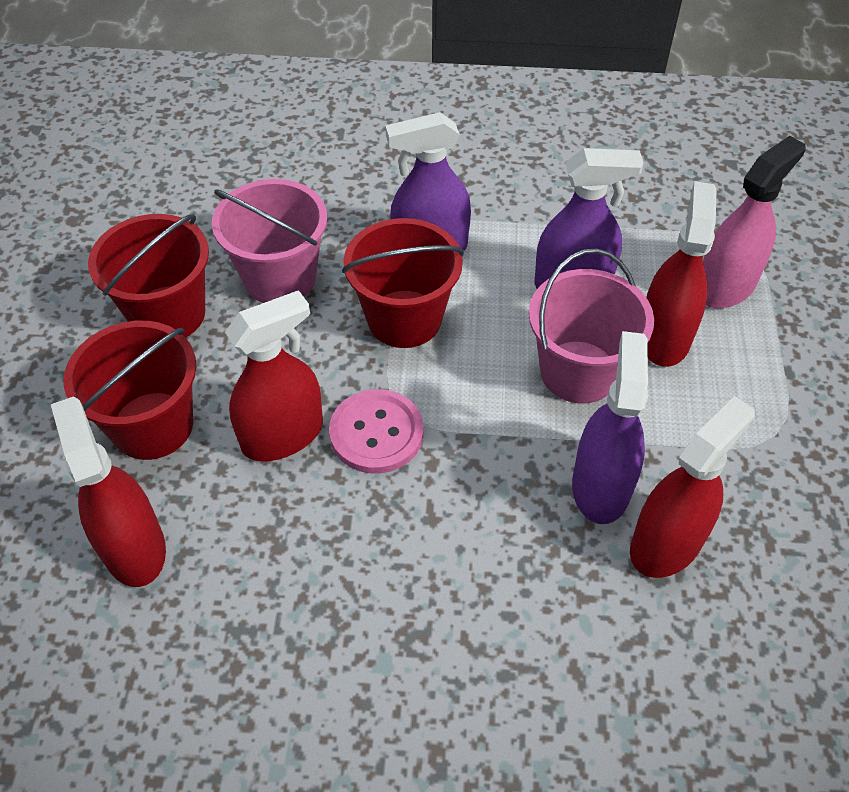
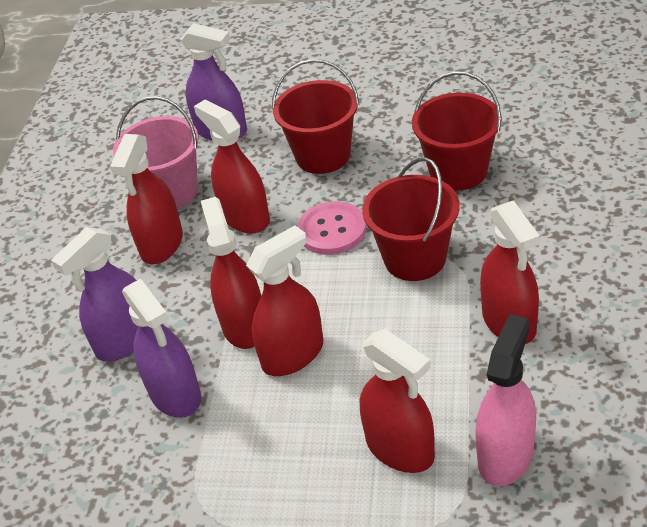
pink bucket: 2 -> 1
red spray bottle: 4 -> 6

